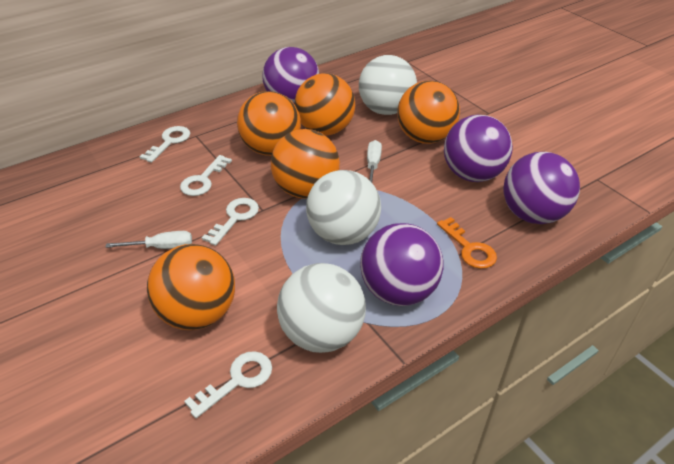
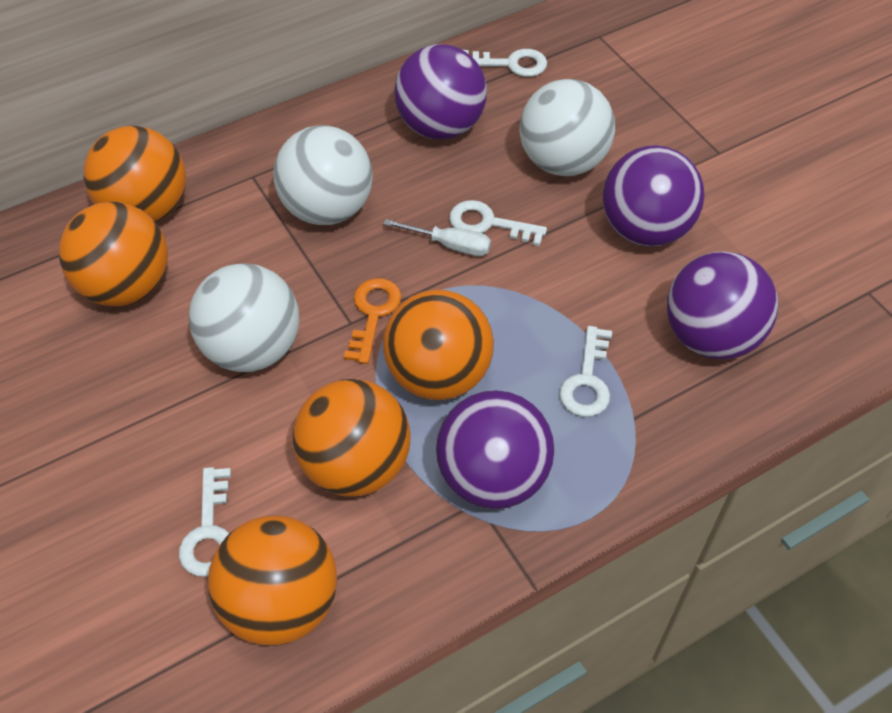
white screwdriver: 2 -> 1

